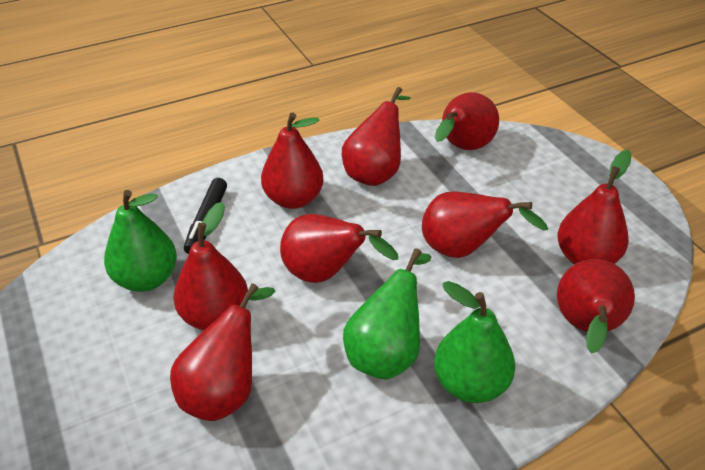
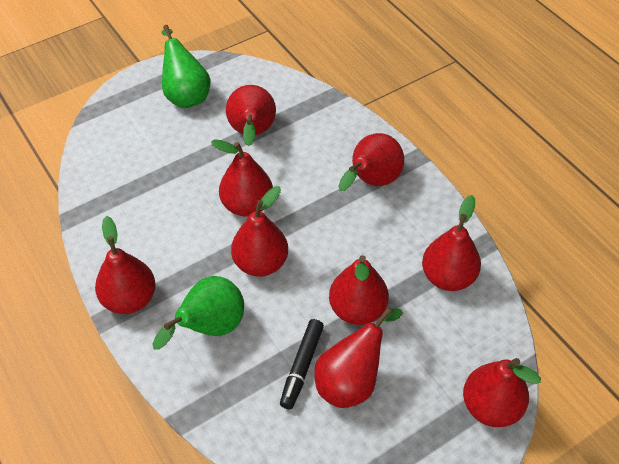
green pear: 3 -> 2

